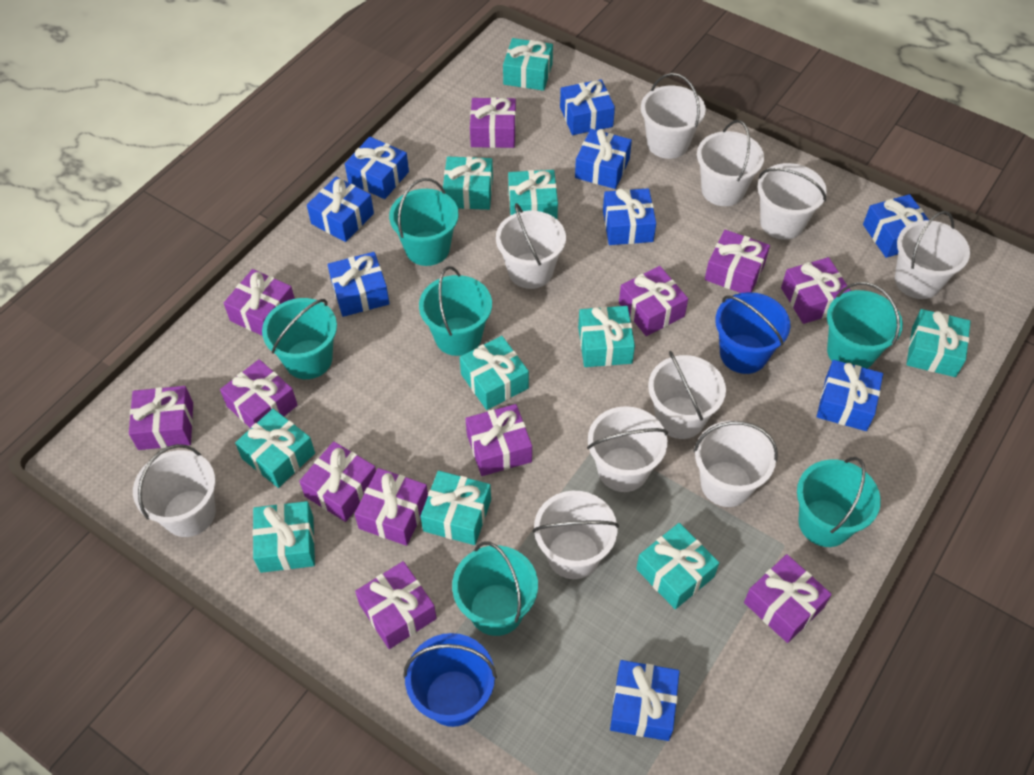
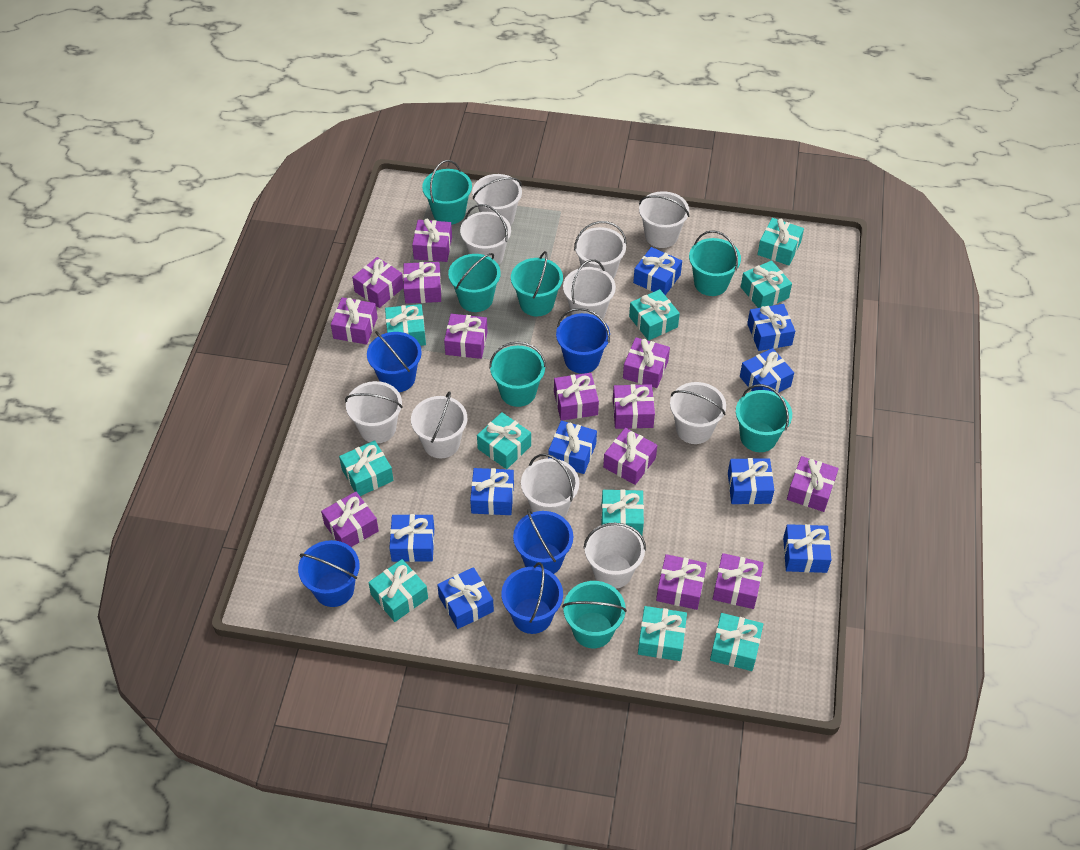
blue bucket: 2 -> 5
purple gift: 12 -> 13
turquoise bucket: 6 -> 7

